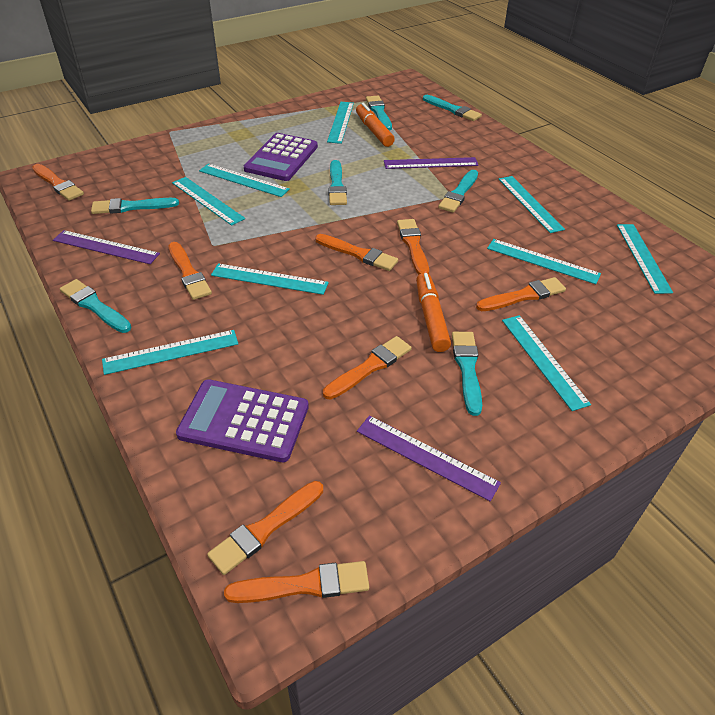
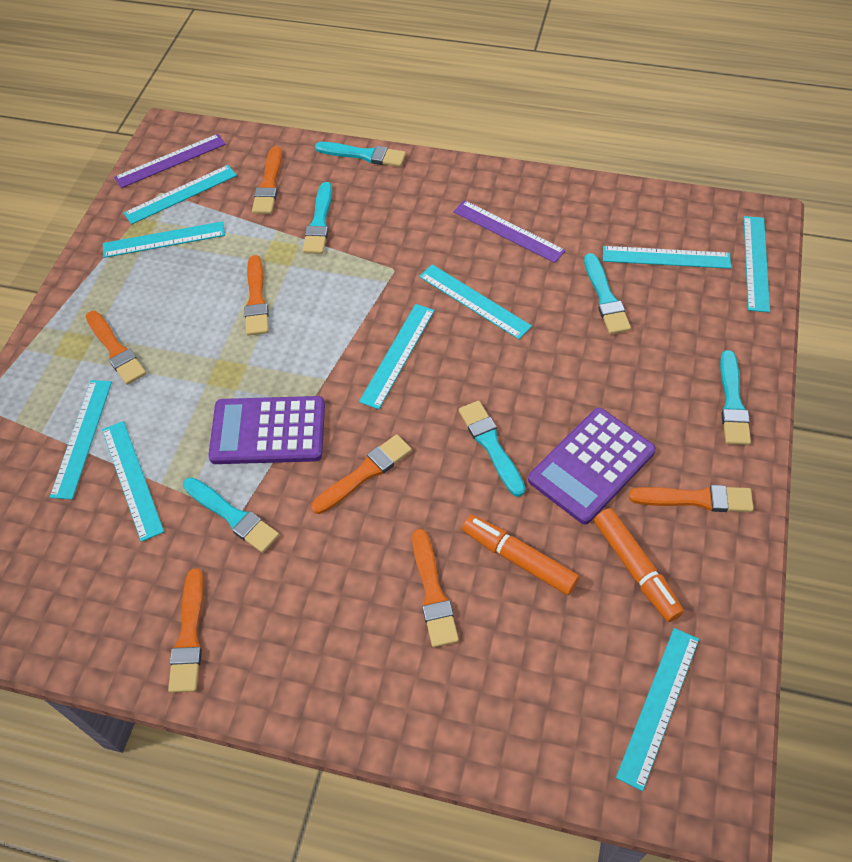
orange brush: 8 -> 7
purple ruler: 3 -> 2
turquoise brush: 7 -> 6

